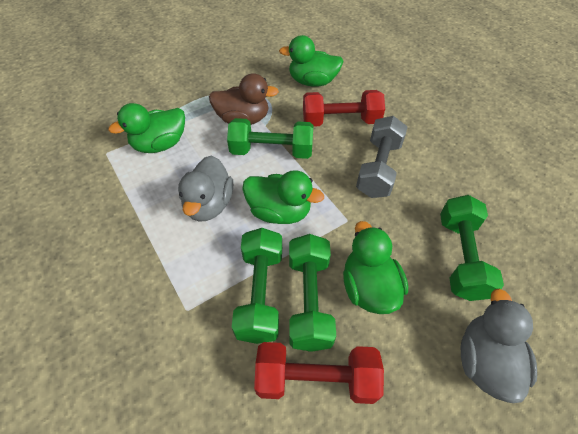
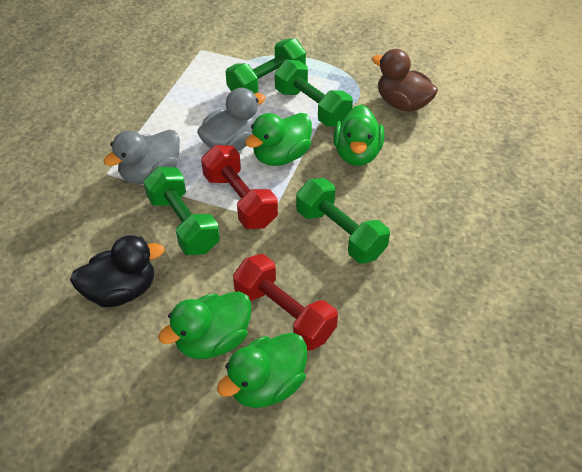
black duck: 0 -> 1
grey dumbbell: 1 -> 0

